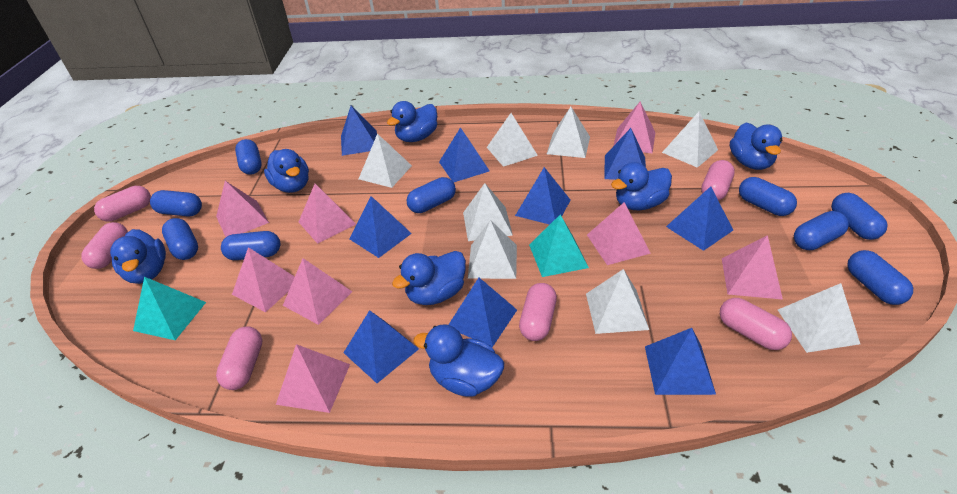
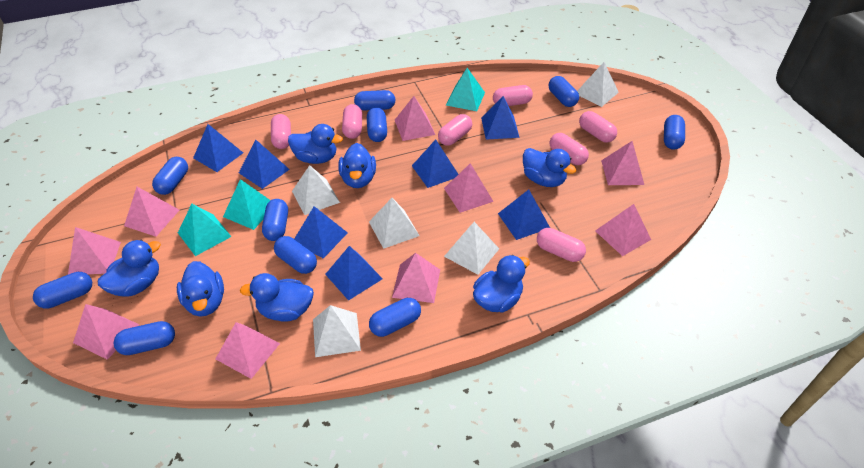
blue capsule: 9 -> 10
blue pyramid: 9 -> 7
pink capsule: 6 -> 7
pink pyramid: 8 -> 9
turquoise pyramid: 2 -> 3
white pyramid: 8 -> 5

